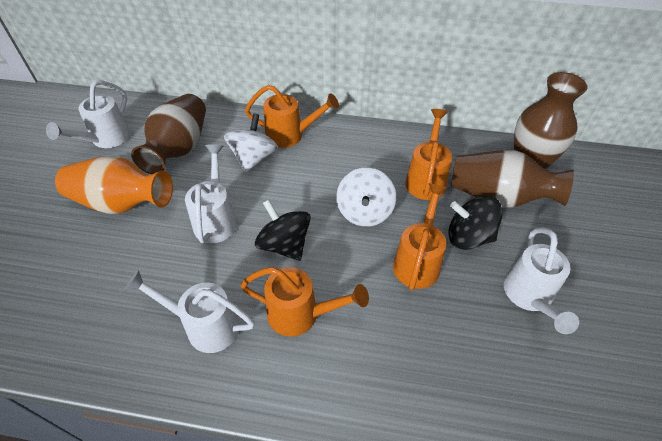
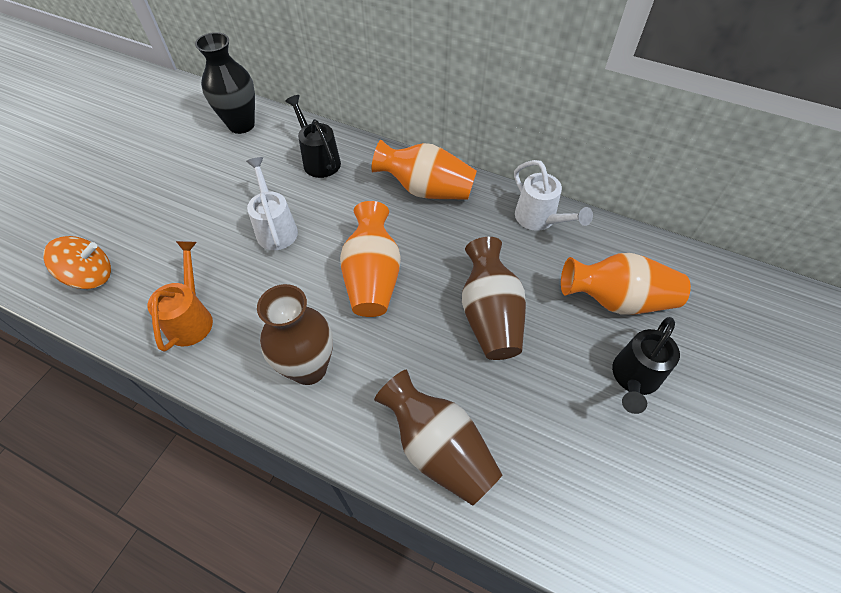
black spinning top: 2 -> 0
black vase: 0 -> 1
black watering can: 0 -> 2
orange spinning top: 0 -> 1
orange vase: 1 -> 3
orange watering can: 4 -> 1
white spinning top: 2 -> 0
white watering can: 4 -> 2

